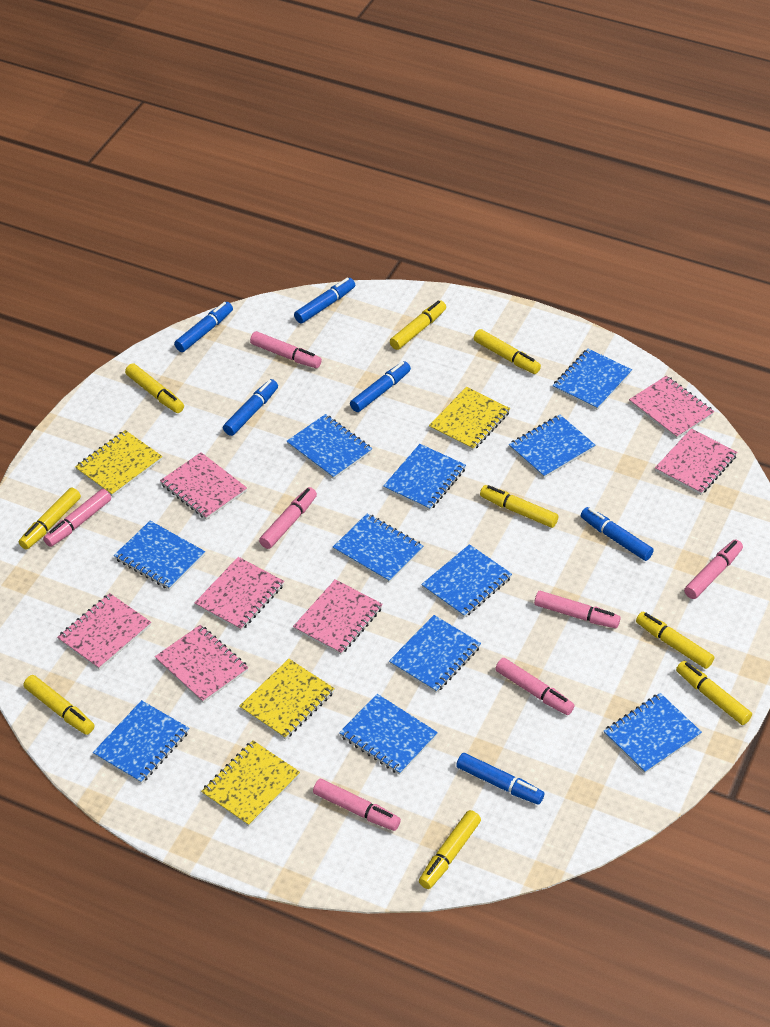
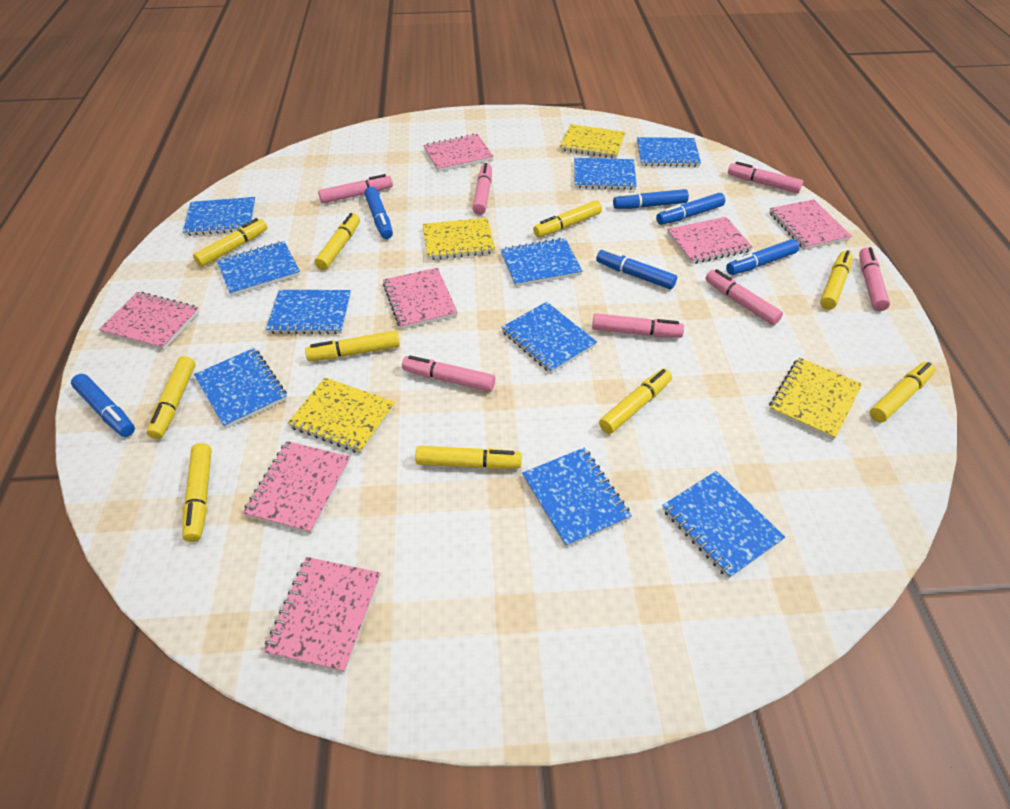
blue notebook: 11 -> 10
yellow marker: 9 -> 10

